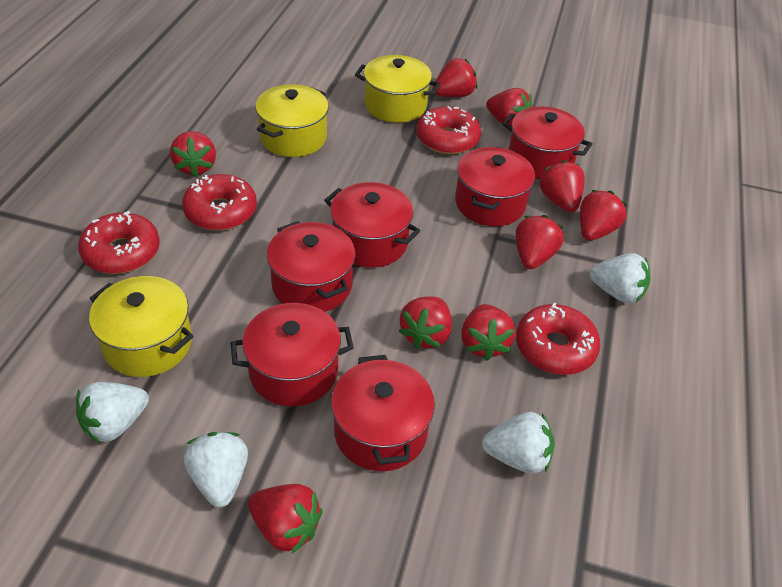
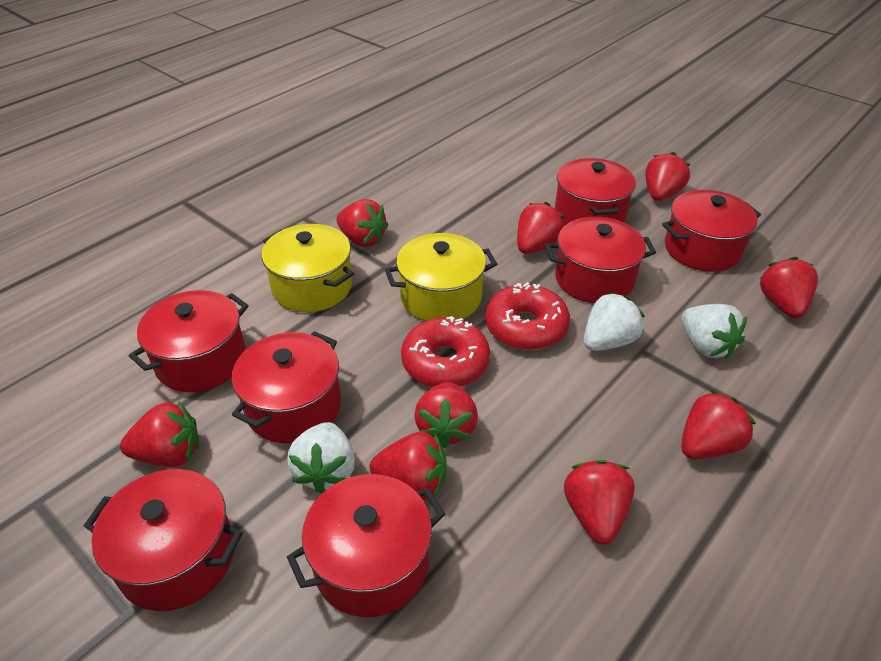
red donut: 4 -> 2
red pot: 6 -> 7
white strawberry: 4 -> 3
yellow pot: 3 -> 2

